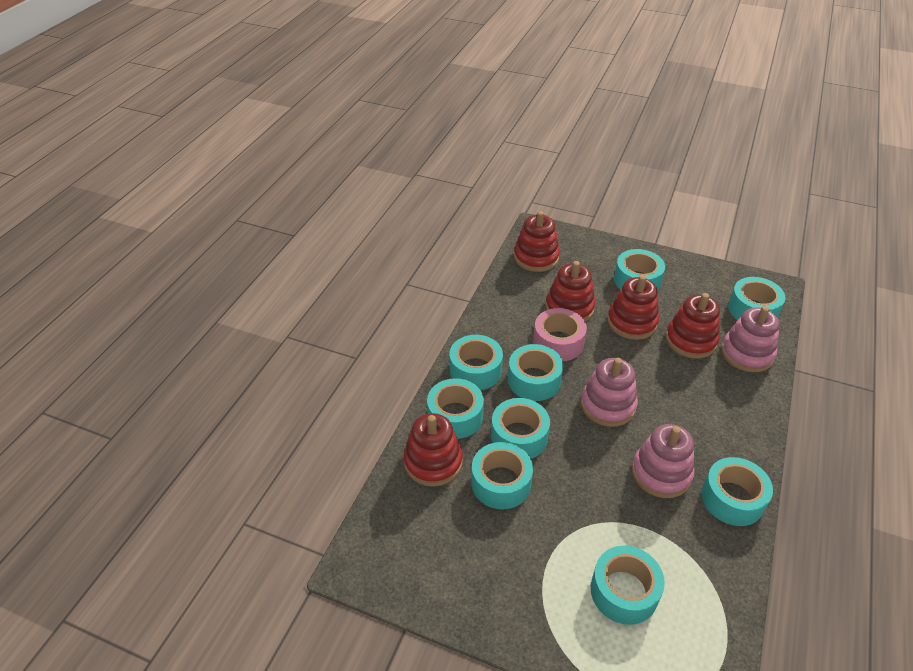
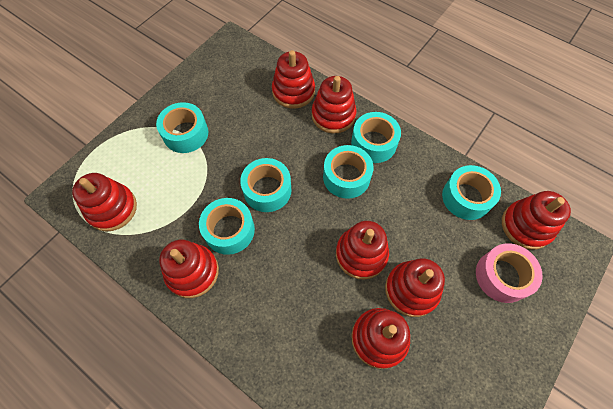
pink stacking toy: 3 -> 0
red stacking toy: 5 -> 8
turquoise tape: 9 -> 6

